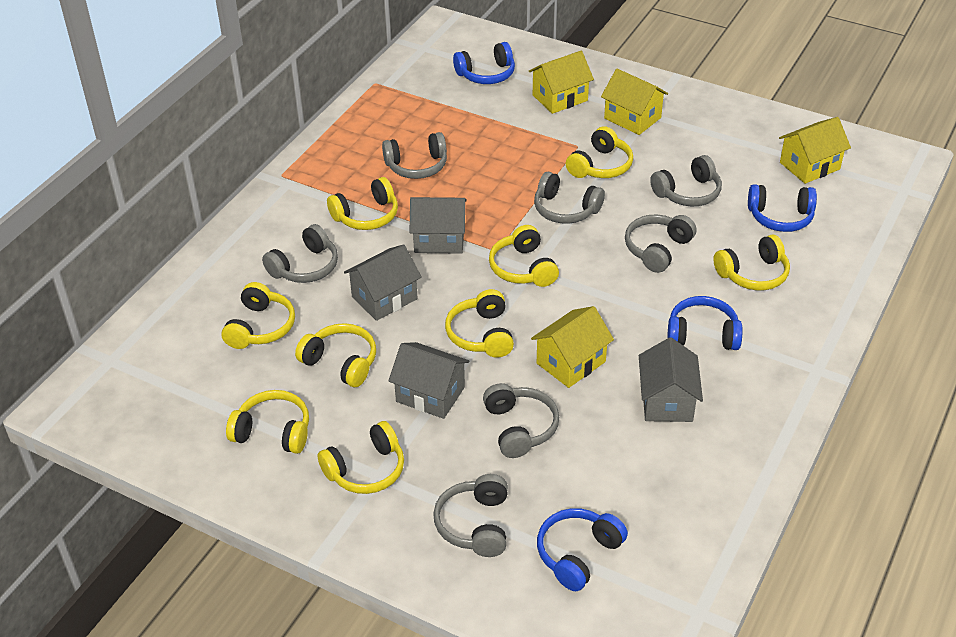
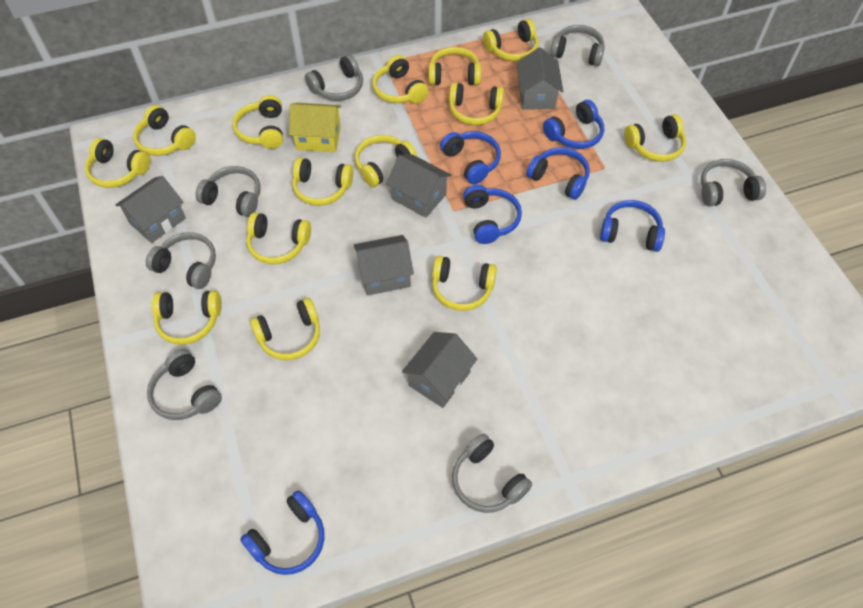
blue headphones: 4 -> 6
grey house: 4 -> 5
yellow headphones: 9 -> 14
yellow house: 4 -> 1

